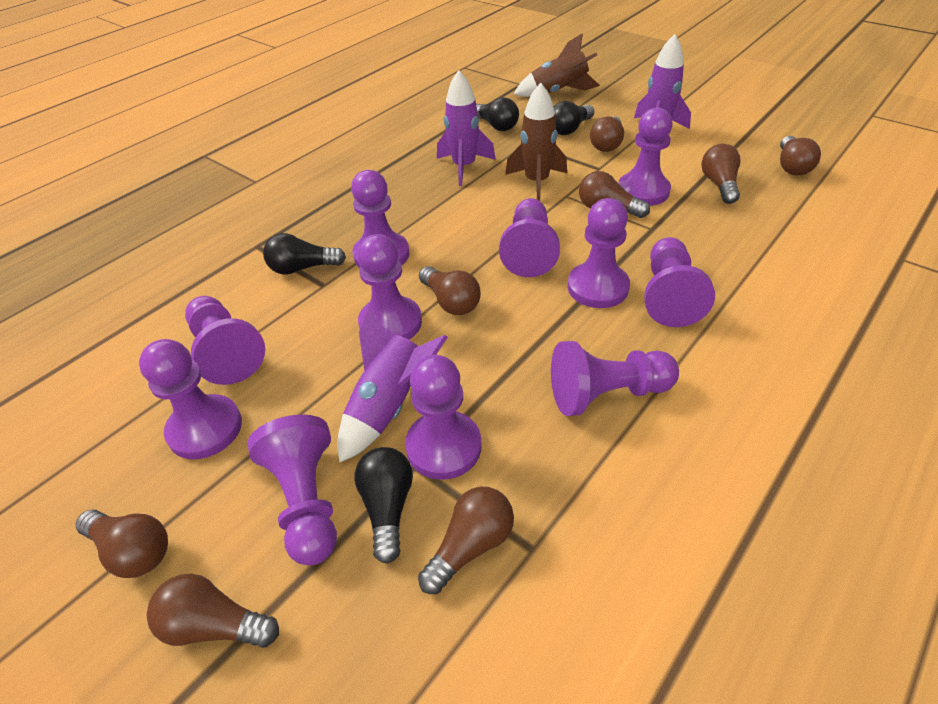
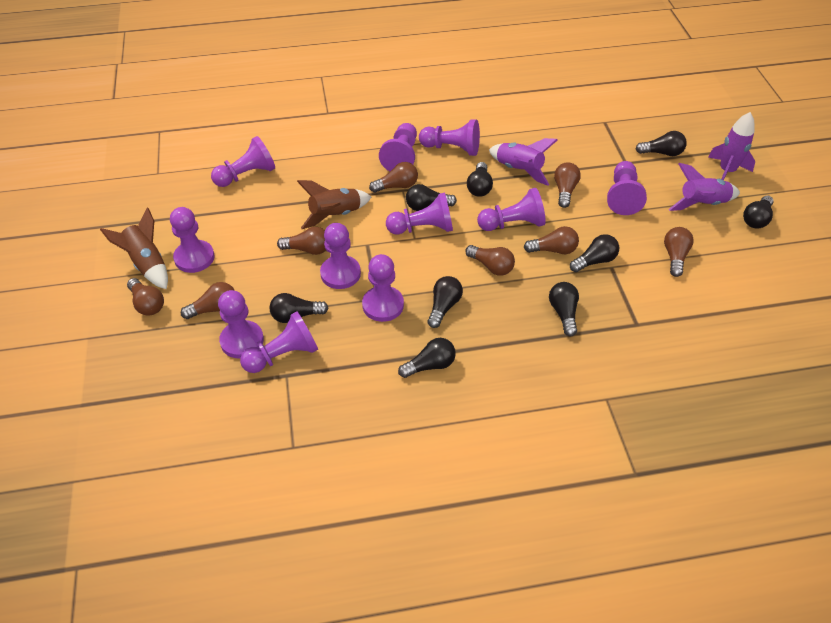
black light bulb: 4 -> 9

